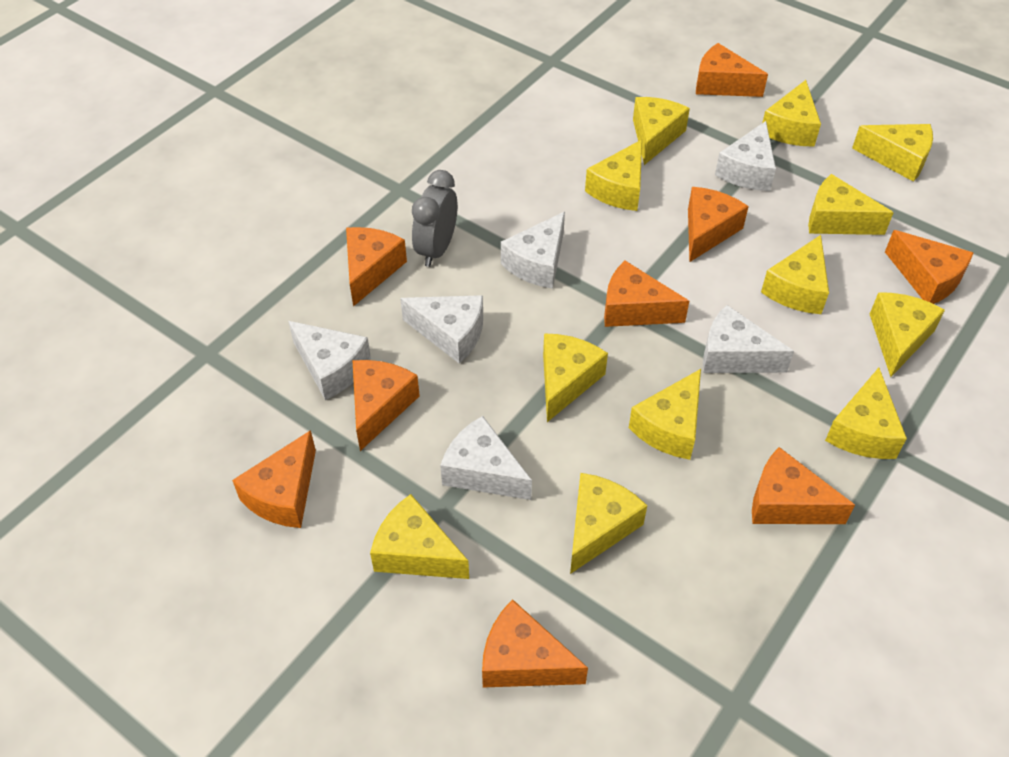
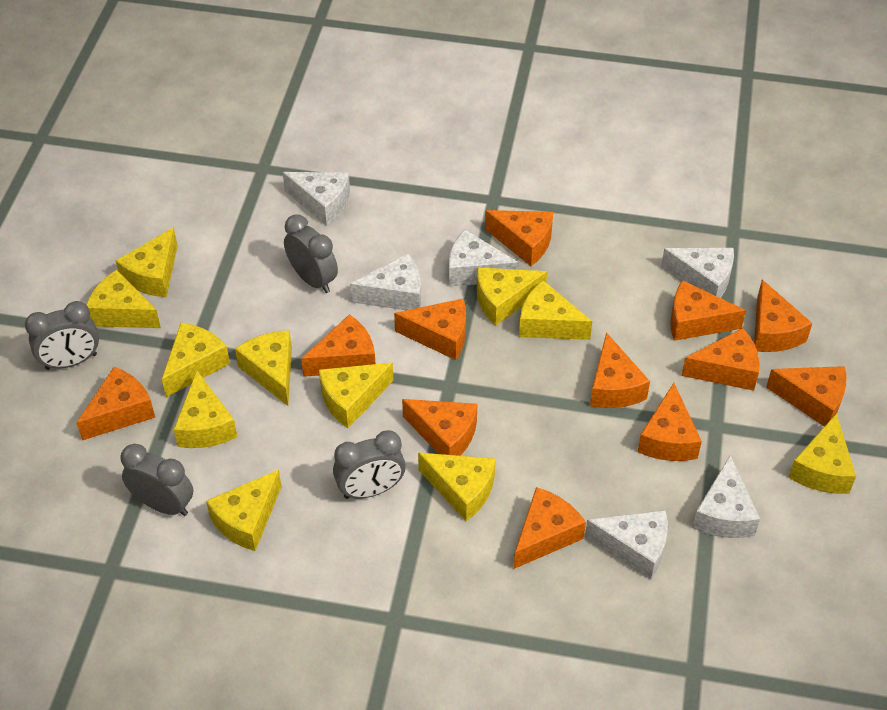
grey clock: 1 -> 4
orange cheese: 9 -> 12
yellow cheese: 12 -> 11

